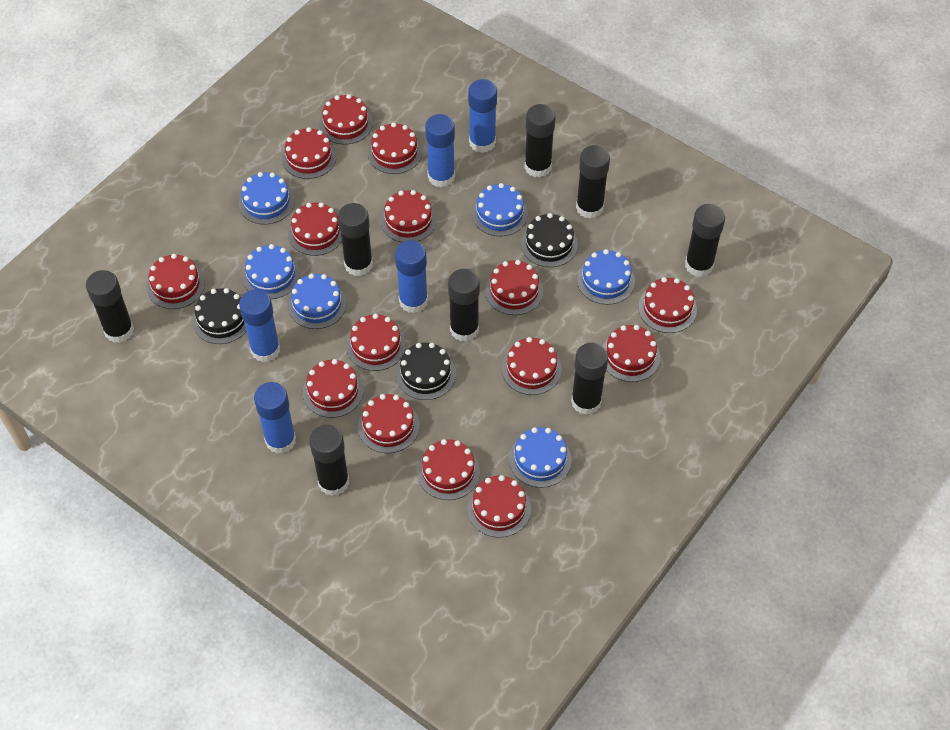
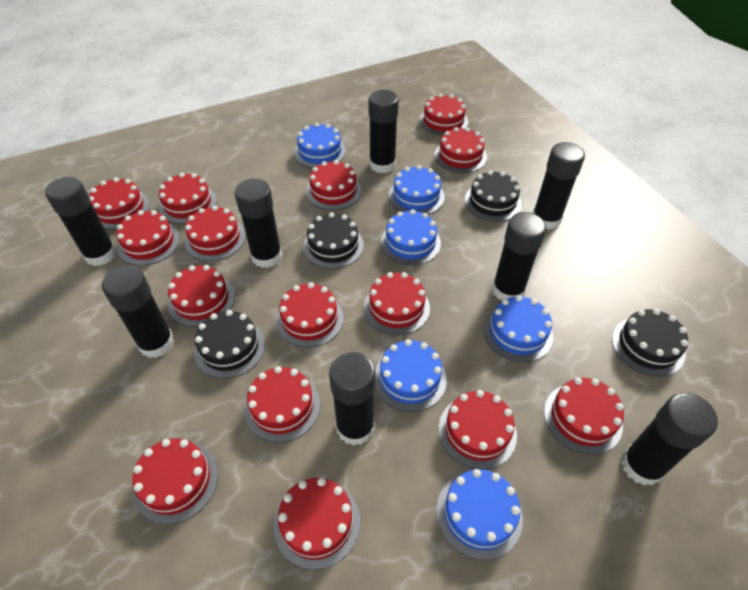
black cake: 3 -> 4
blue glue stick: 5 -> 0

